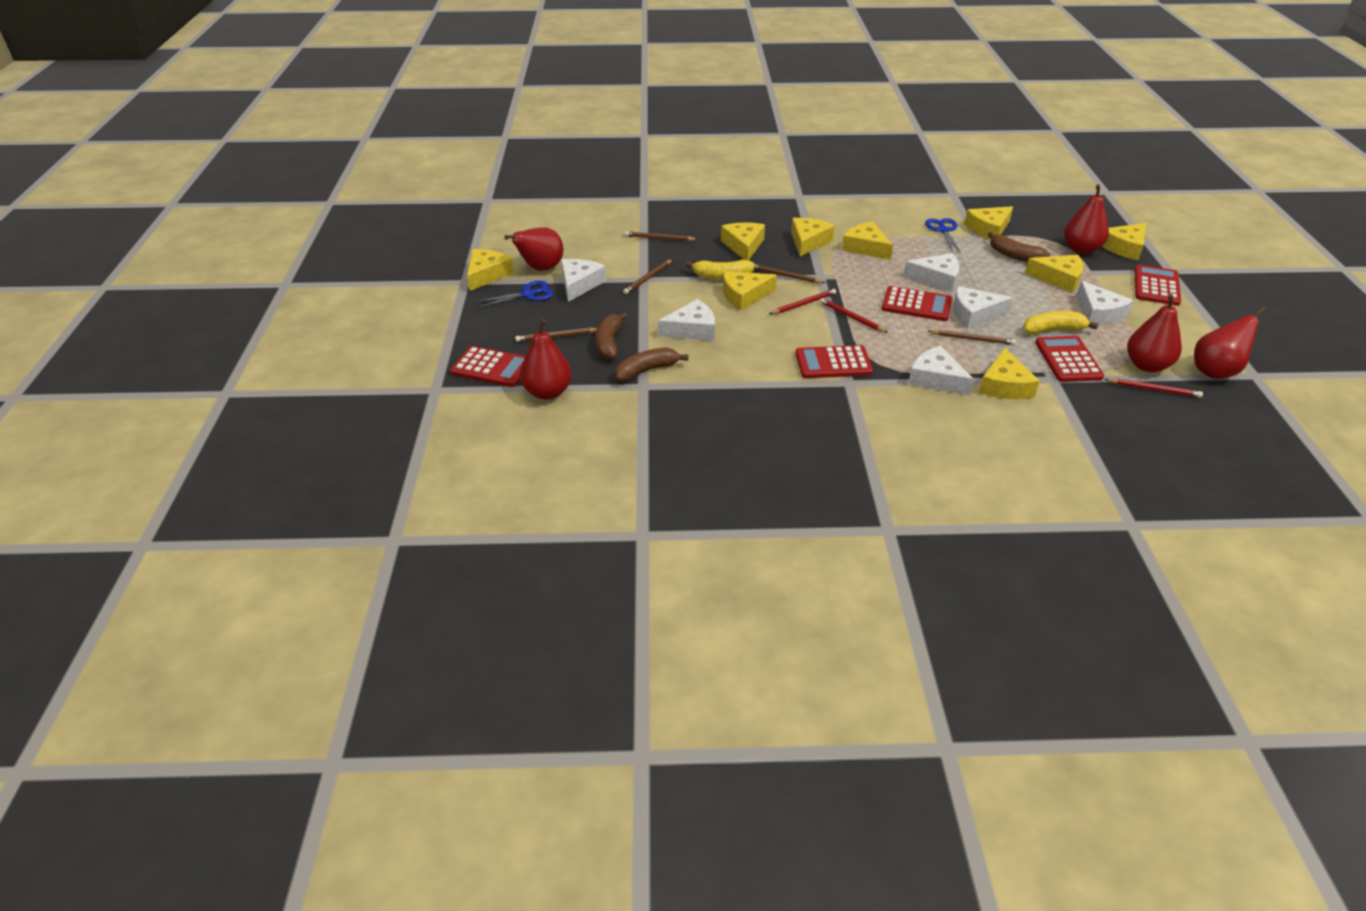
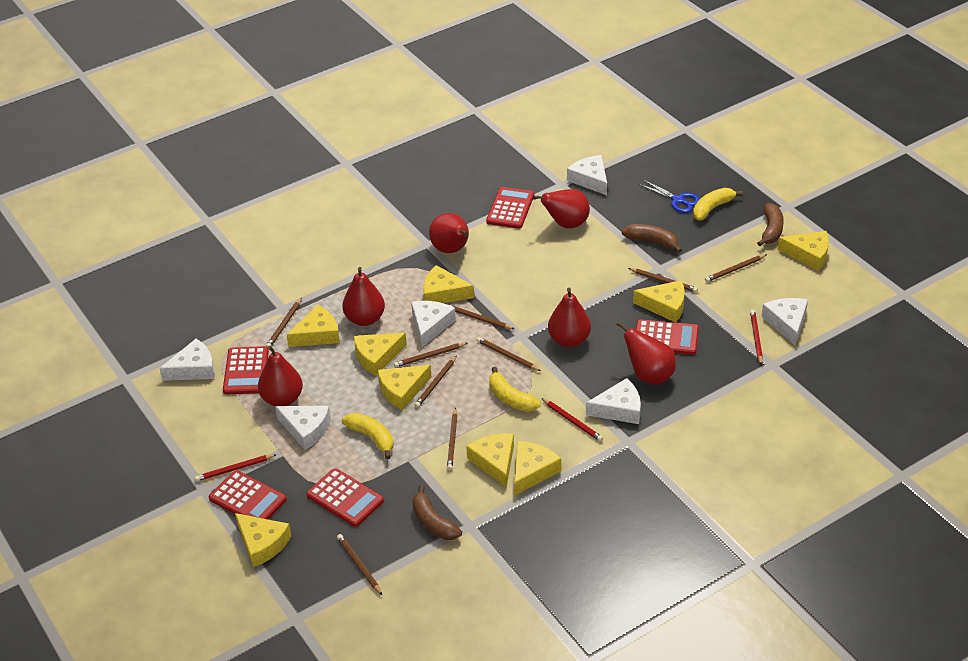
blue scissors: 2 -> 1
brown pencil: 5 -> 9
red pear: 5 -> 6
yellow banana: 2 -> 3

